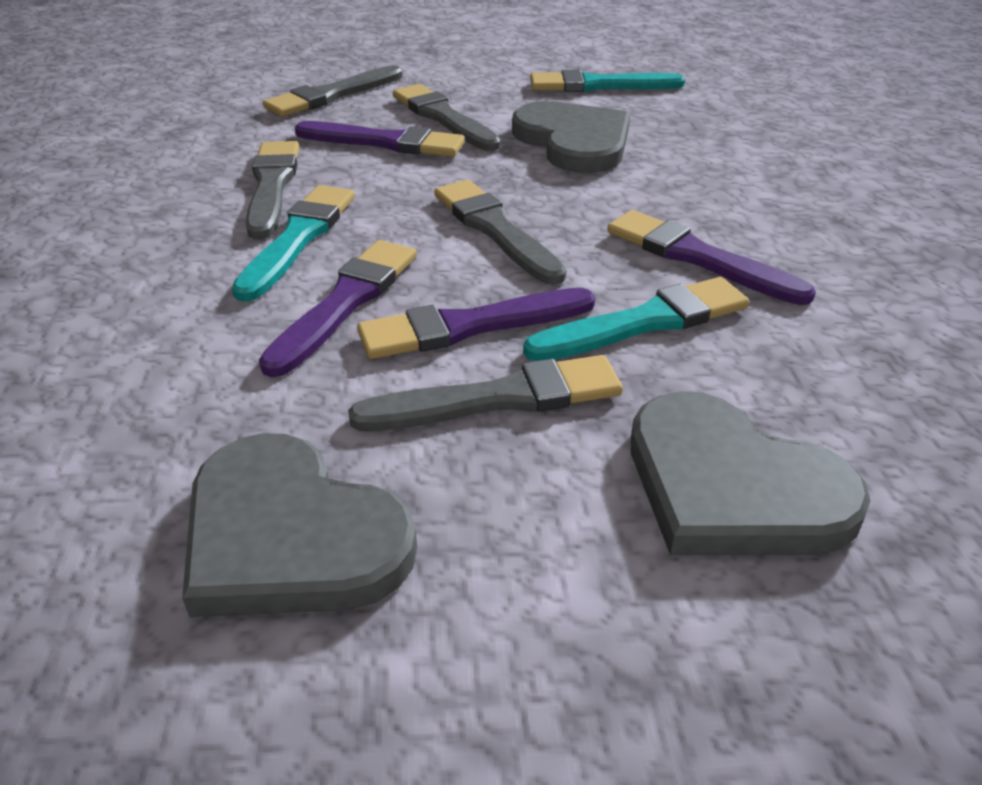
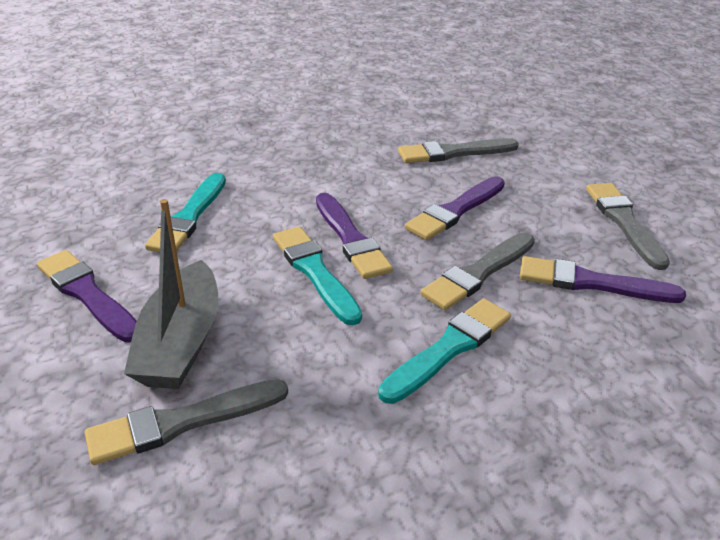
grey boat: 0 -> 1
grey brush: 5 -> 4
grey heart: 3 -> 0

